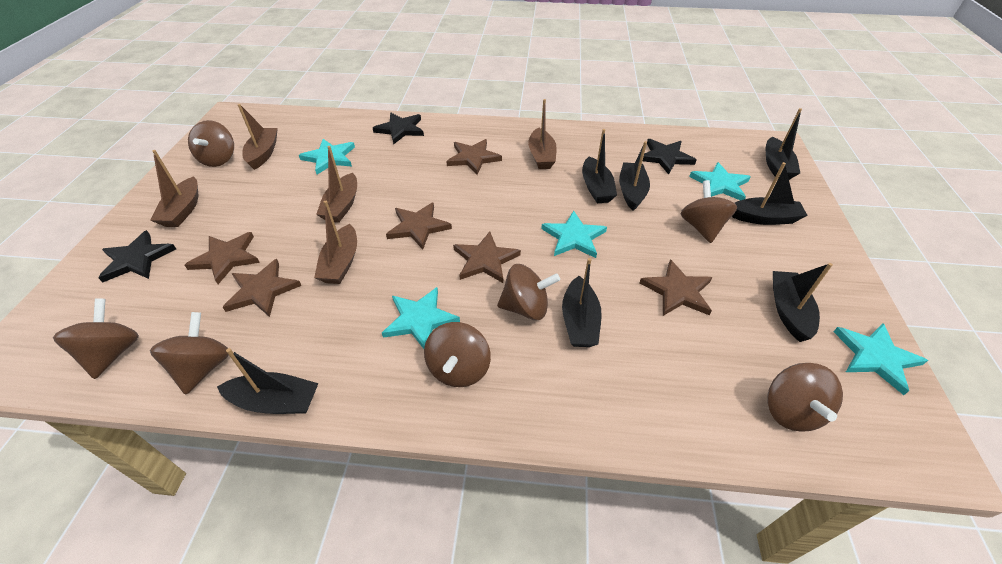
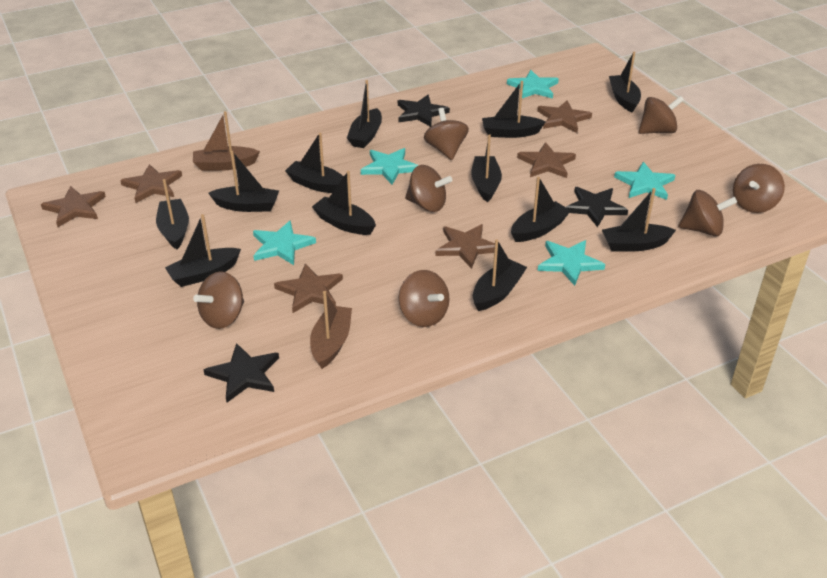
black boat: 7 -> 12
brown boat: 5 -> 2

